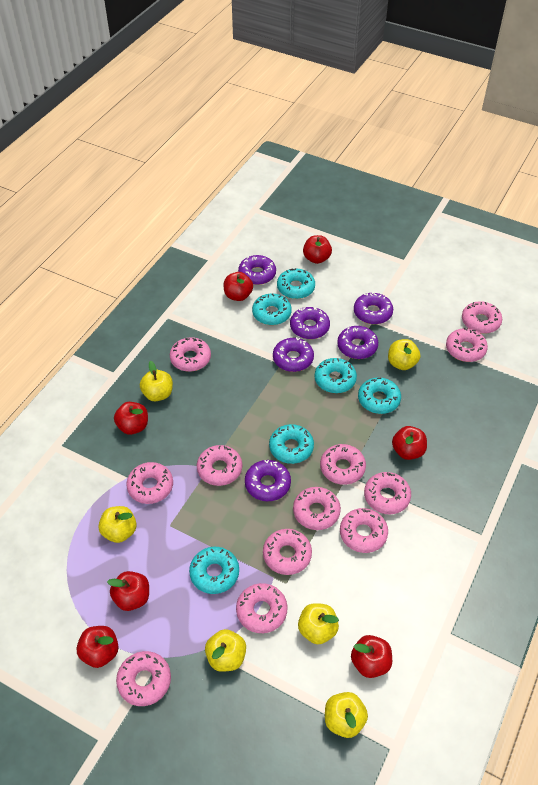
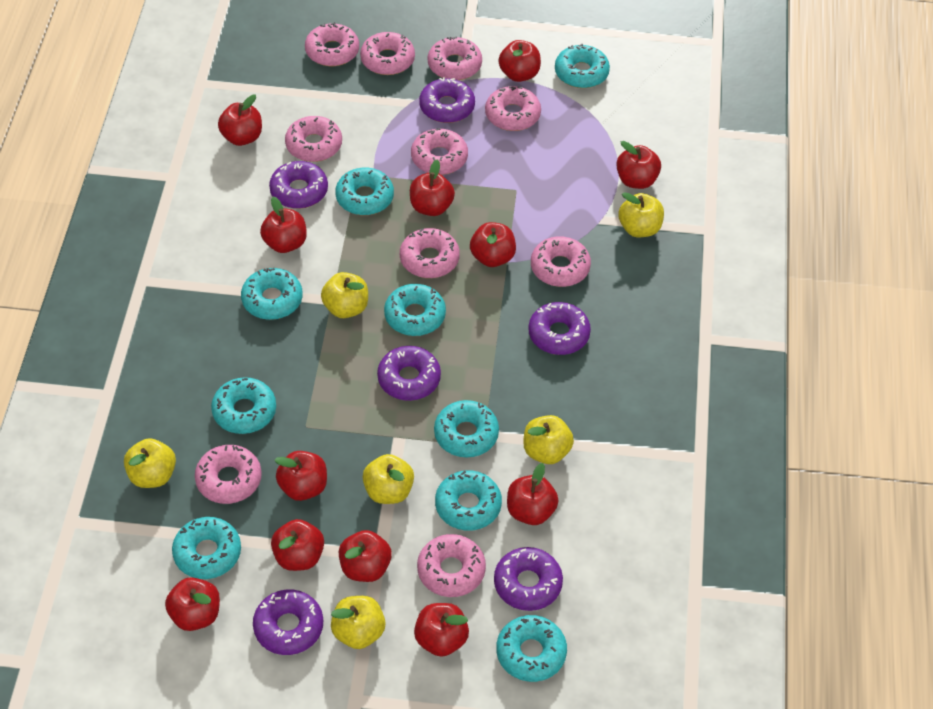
pink donut: 12 -> 10
red apple: 7 -> 12
turquoise donut: 6 -> 9

